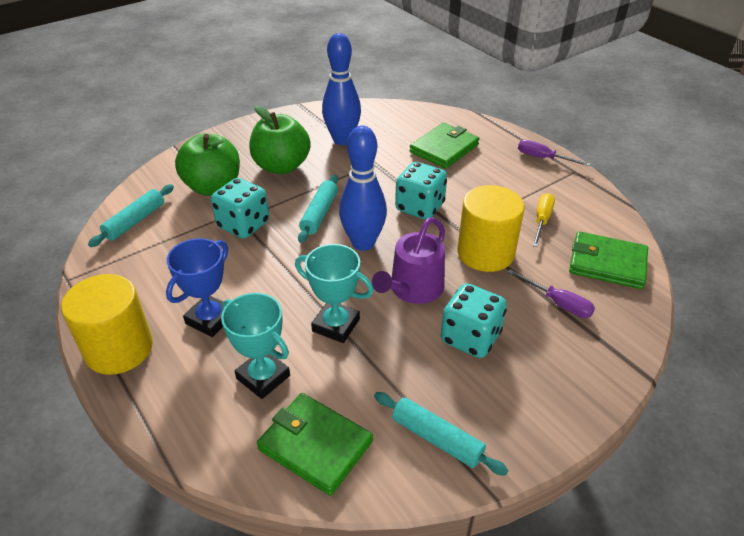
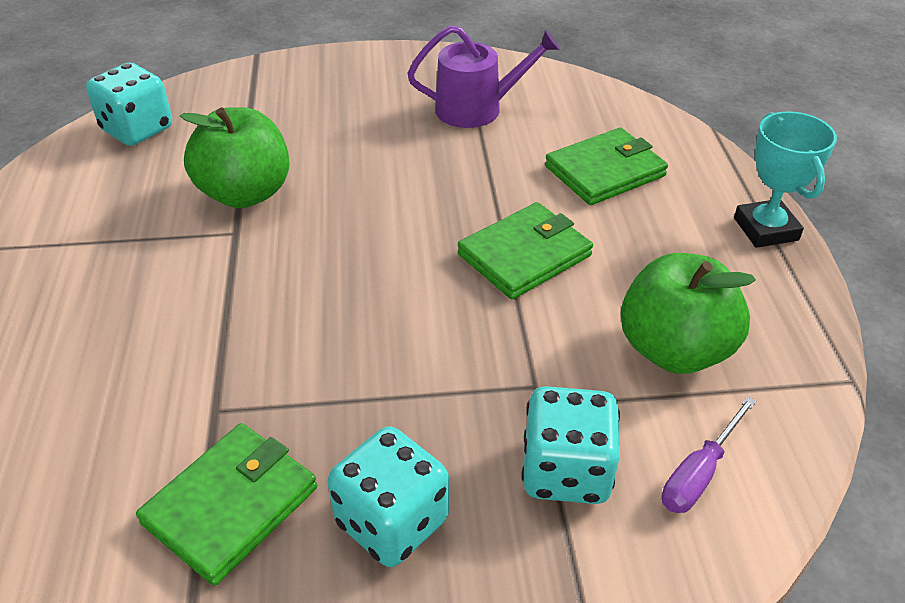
blue bowling pin: 2 -> 0
blue trophy: 1 -> 0
purple screwdriver: 2 -> 1
turquoise rolling pin: 3 -> 0
turquoise trophy: 2 -> 1
yellow cylinder: 2 -> 0
yellow screwdriver: 1 -> 0

